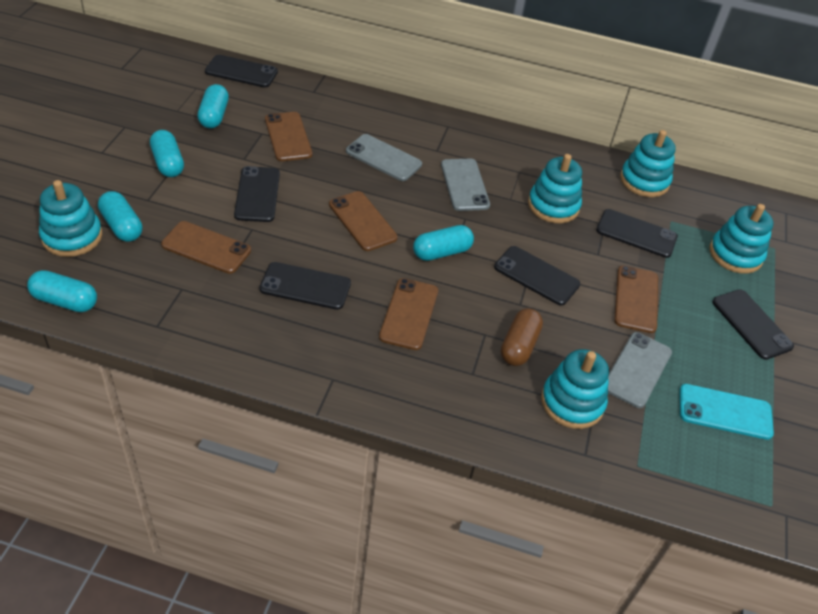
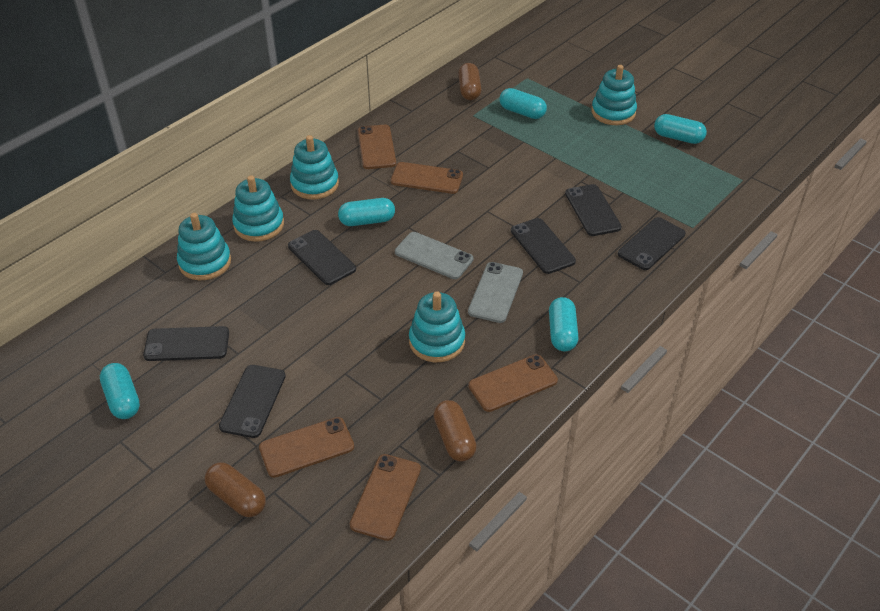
brown capsule: 1 -> 3
grey phone: 3 -> 2
turquoise phone: 1 -> 0

